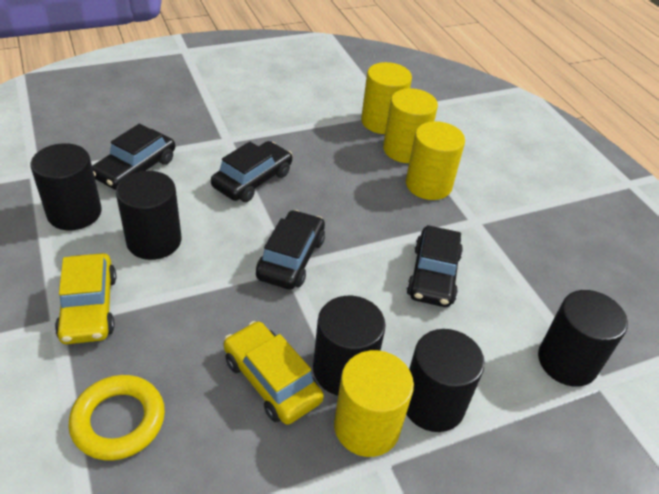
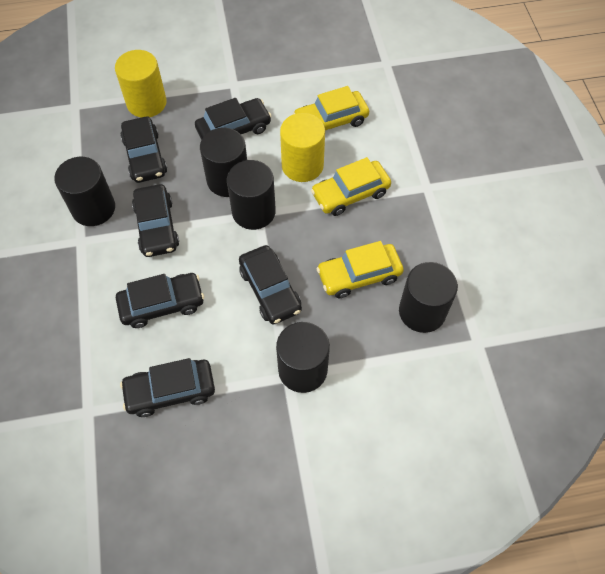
black car: 4 -> 6
yellow car: 2 -> 3
yellow cylinder: 4 -> 2
yellow ring: 1 -> 0

